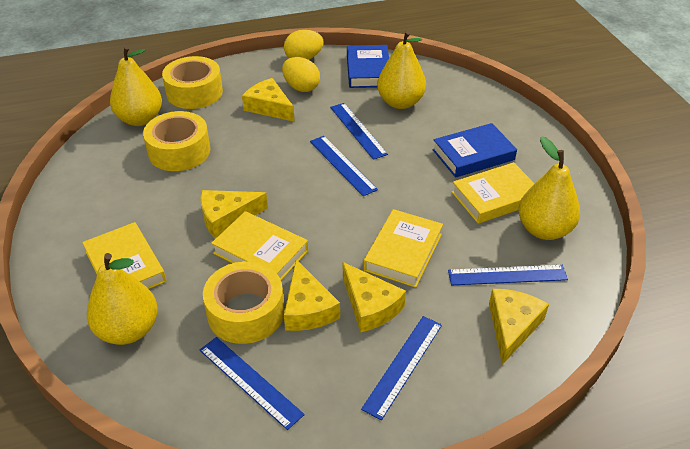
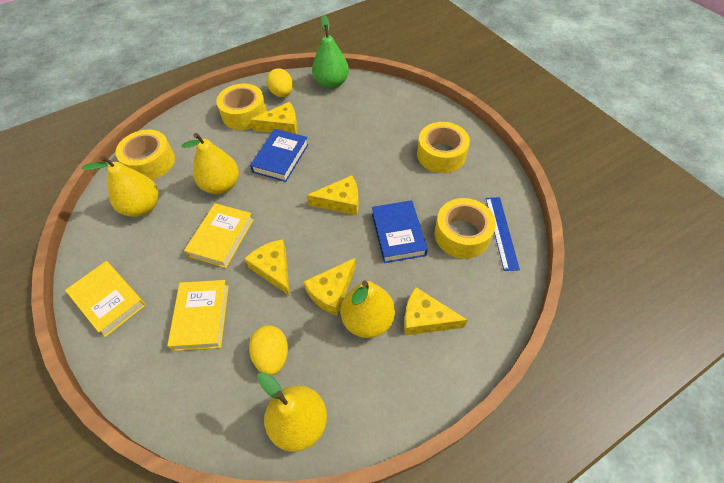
blue ruler: 5 -> 1
green pear: 0 -> 1
yellow book: 4 -> 3
yellow tape: 3 -> 4

